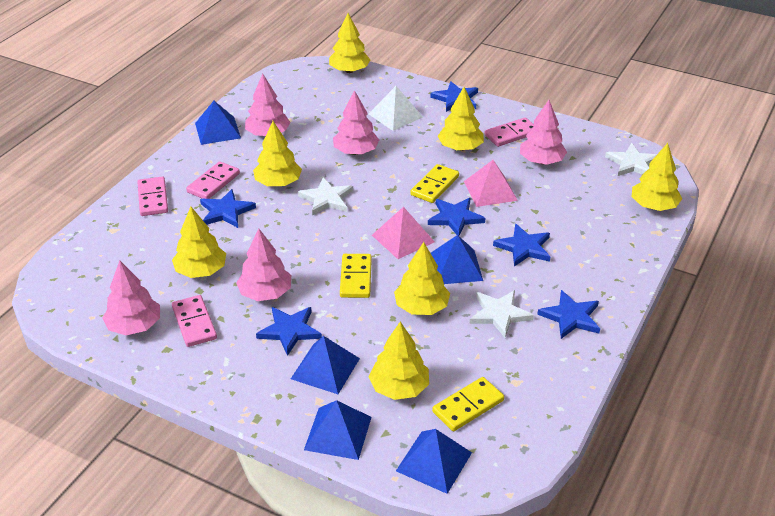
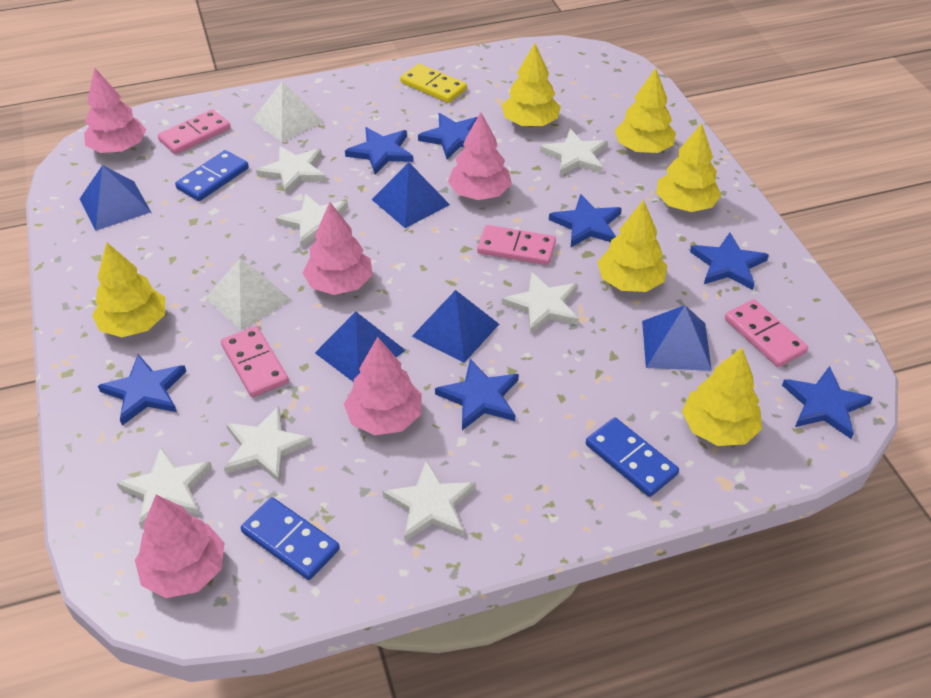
blue domino: 0 -> 3
blue star: 6 -> 7
pink pyramid: 2 -> 0
white pyramid: 1 -> 2
white star: 3 -> 7
yellow domino: 3 -> 1
yellow tree: 7 -> 6

